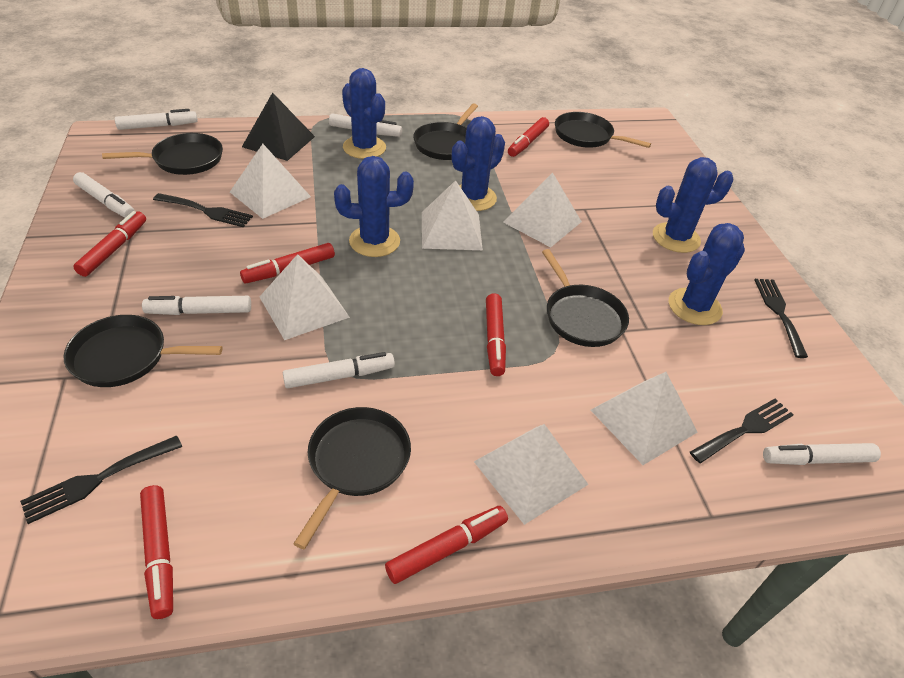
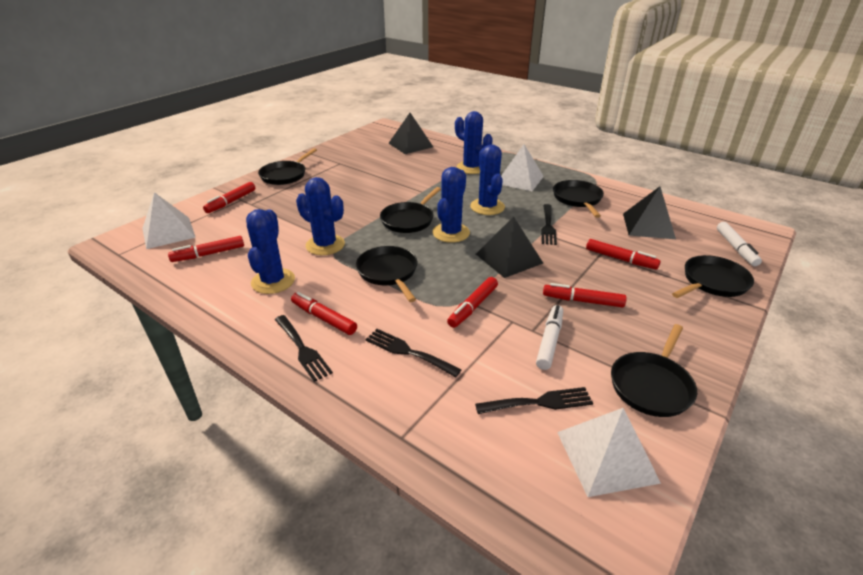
black pyramid: 1 -> 3
white marker: 6 -> 2
white pyramid: 6 -> 3

